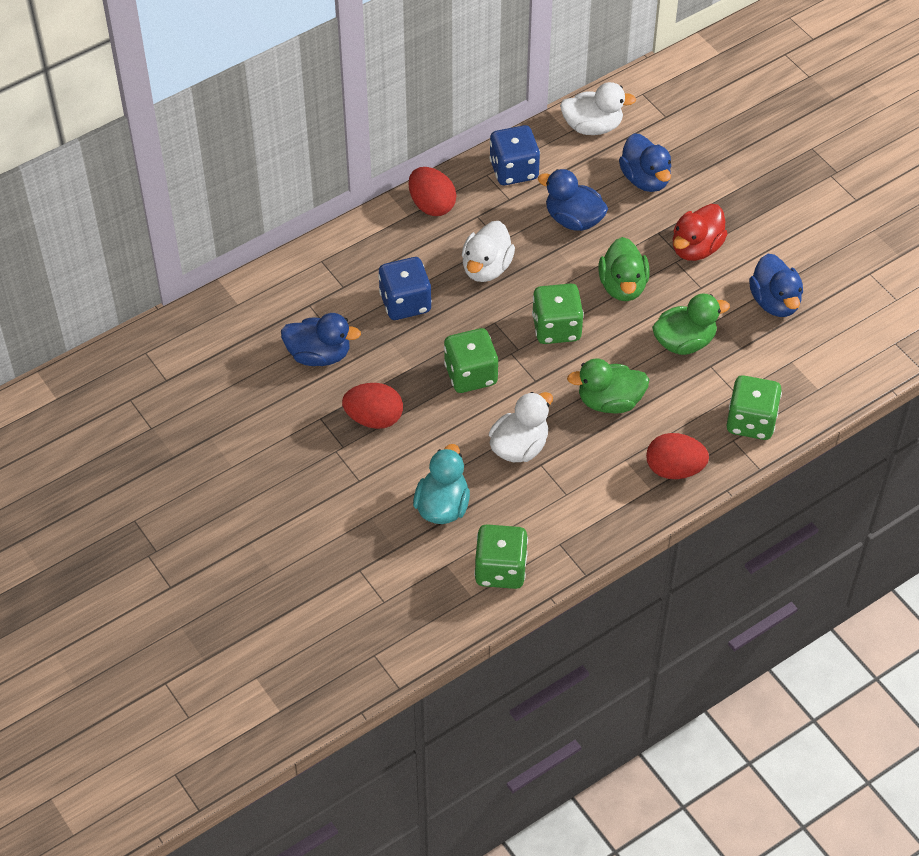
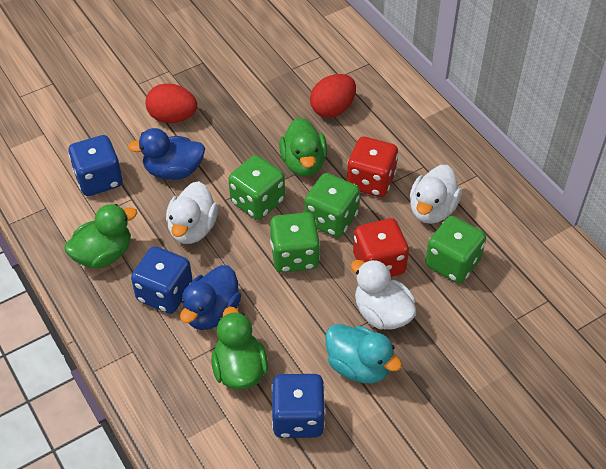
blue dice: 2 -> 3
blue duck: 4 -> 2
red dice: 0 -> 2
red duck: 1 -> 0
red egg: 3 -> 2

